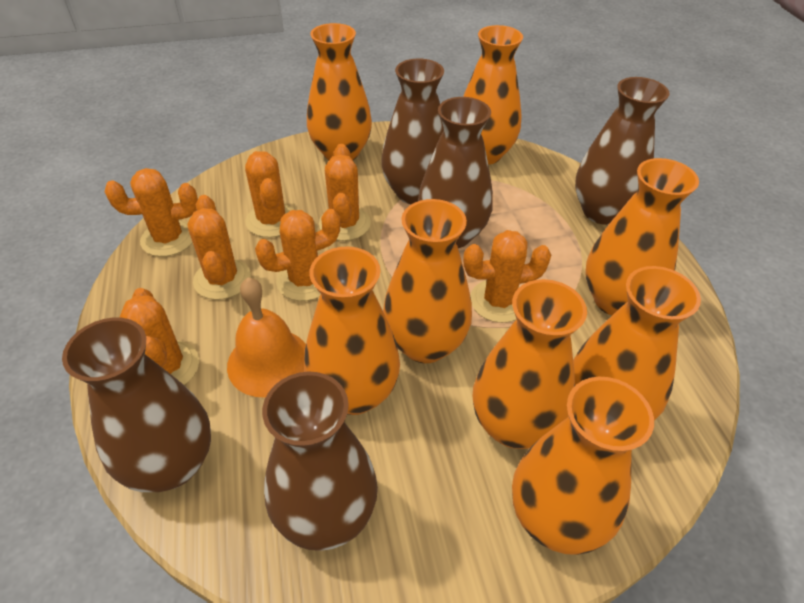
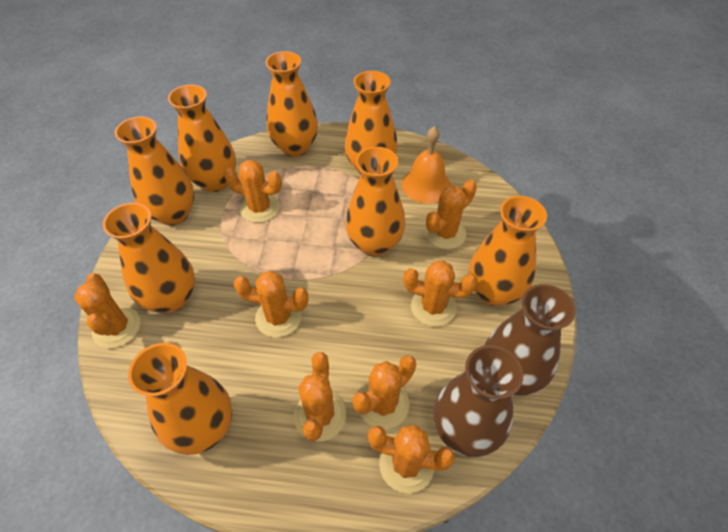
brown vase: 5 -> 2
orange cactus: 7 -> 8

